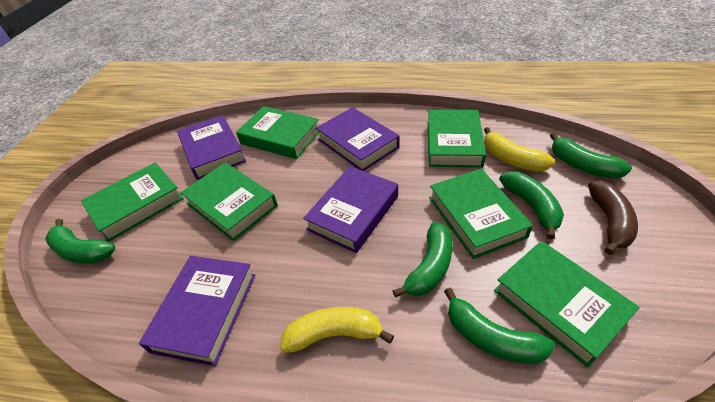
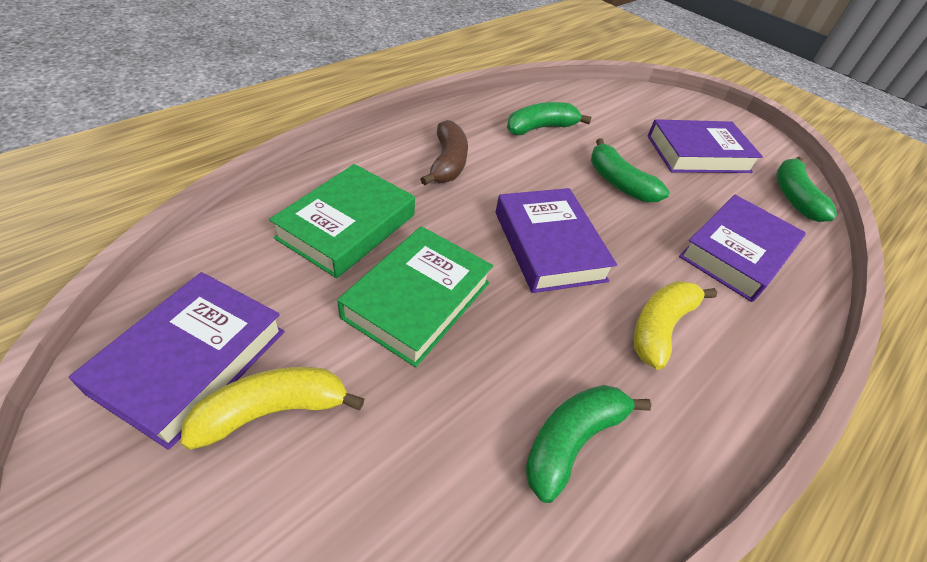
green banana: 5 -> 4
green book: 6 -> 2

